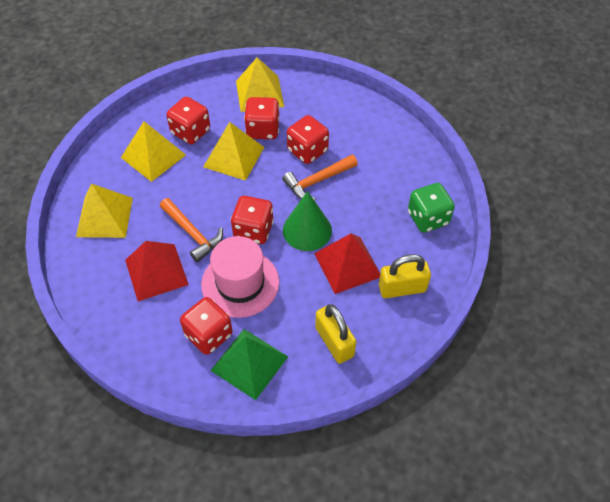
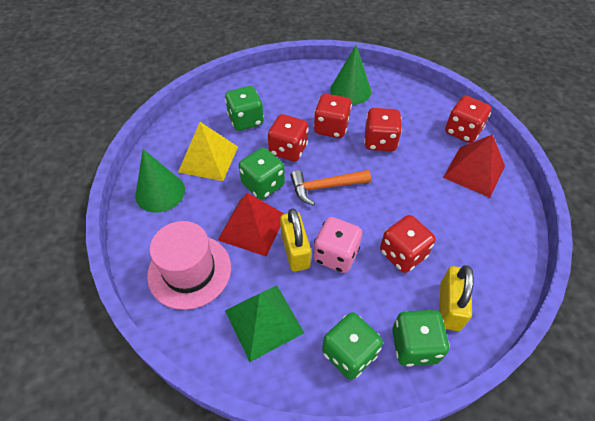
green cone: 1 -> 2
green dice: 1 -> 4
orange hammer: 2 -> 1
pink dice: 0 -> 1
yellow pyramid: 4 -> 1

